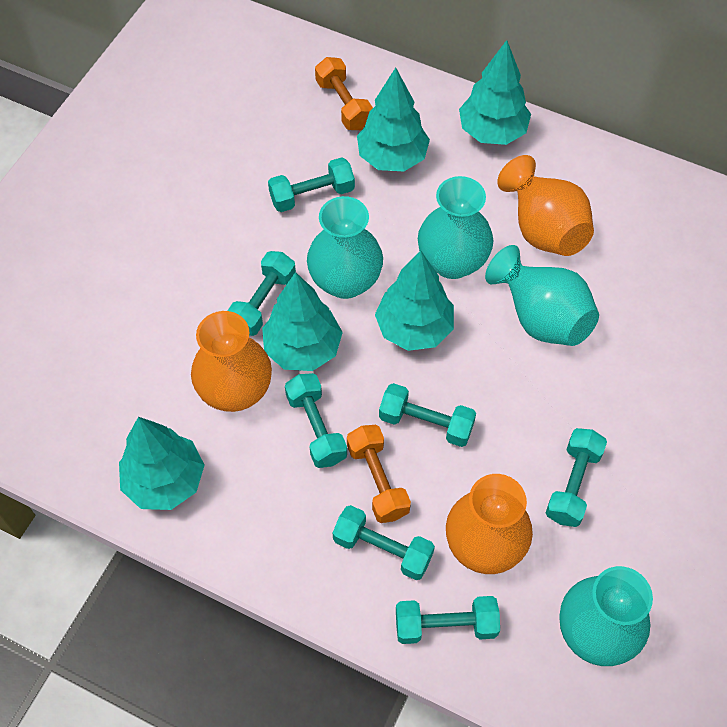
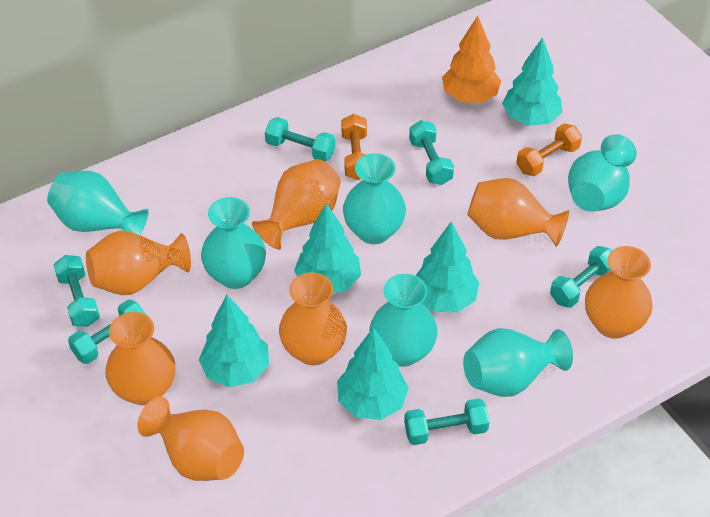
orange tree: 0 -> 1
orange vase: 3 -> 7
turquoise dumbbell: 7 -> 6
turquoise vase: 4 -> 6

